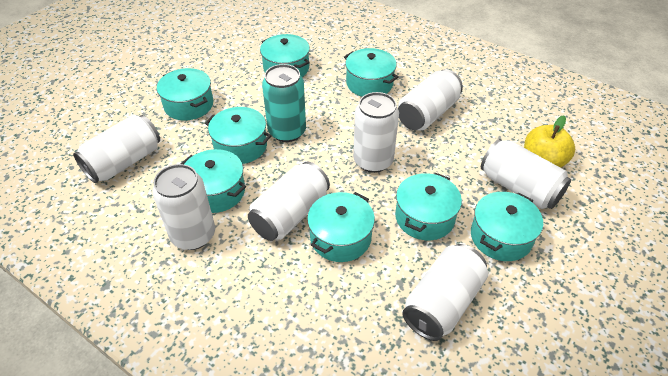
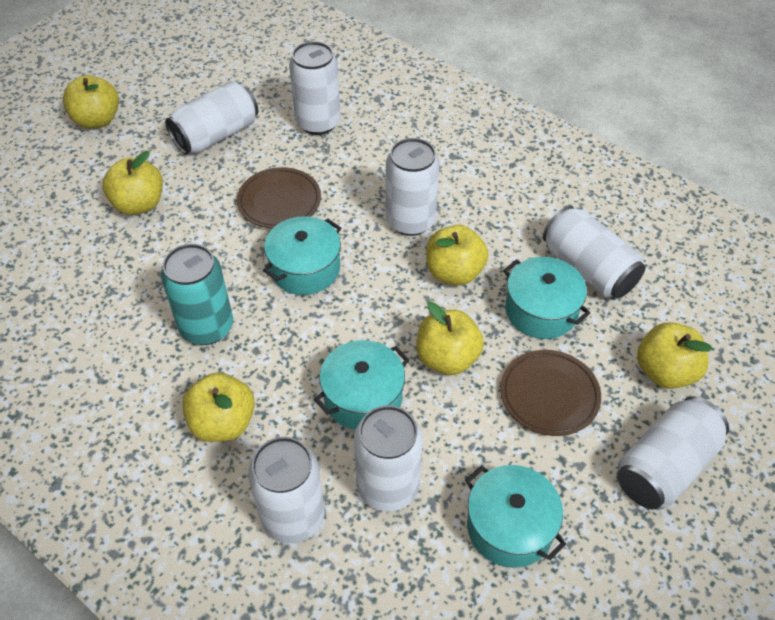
brown plate: 0 -> 2
turquoise pot: 8 -> 4
yellow apple: 1 -> 6

